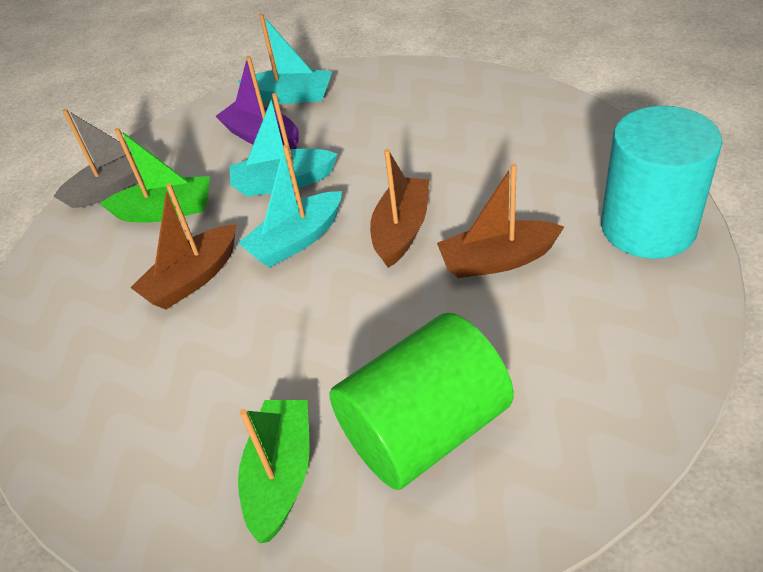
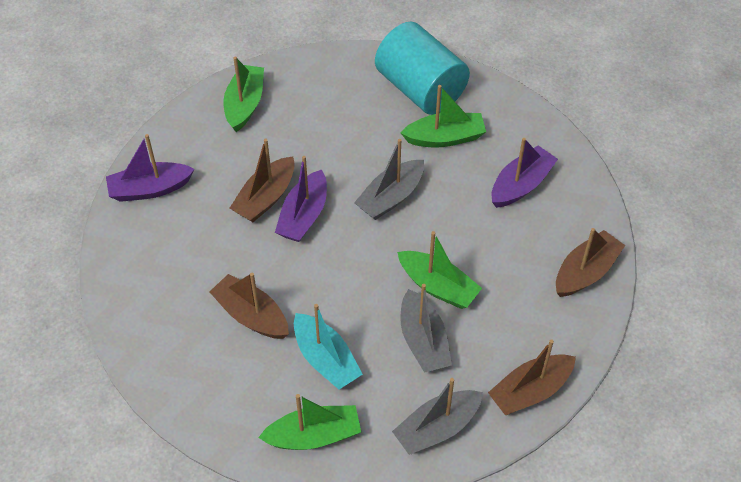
brown boat: 3 -> 4
green boat: 2 -> 4
green cylinder: 1 -> 0
grey boat: 1 -> 3
purple boat: 1 -> 3
turquoise boat: 3 -> 1

